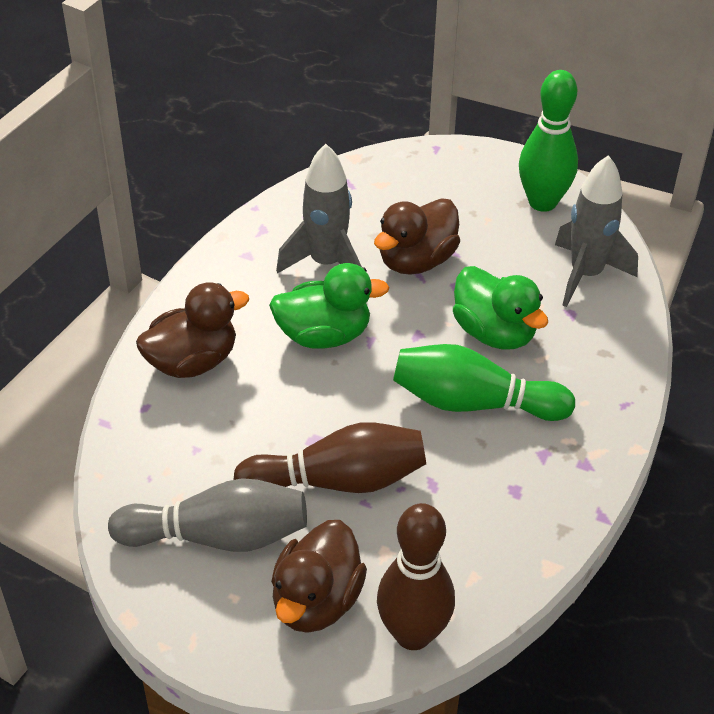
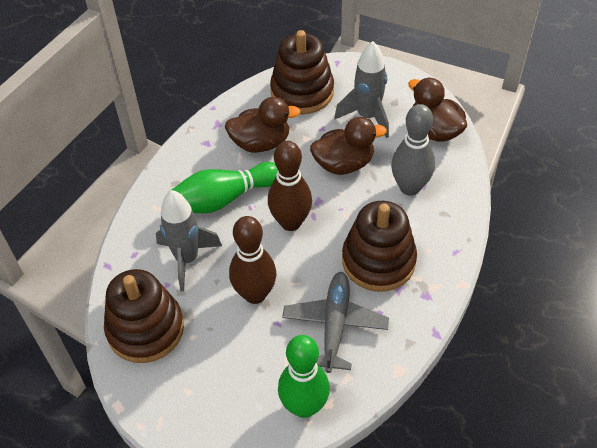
brown stacking toy: 0 -> 3
green duck: 2 -> 0
grey plane: 0 -> 1

